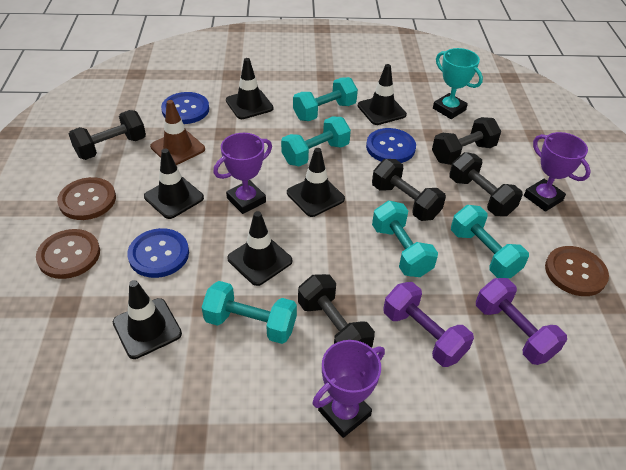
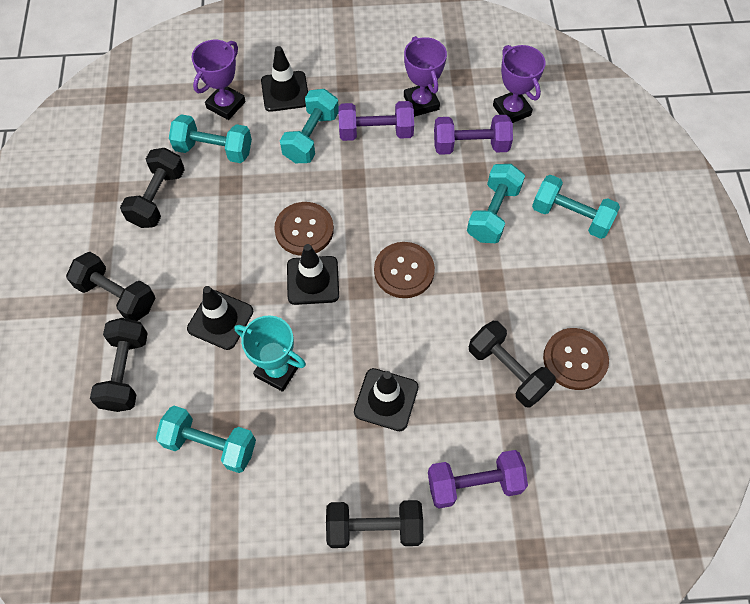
black traffic cone: 6 -> 4
blue button: 3 -> 0
brown traffic cone: 1 -> 0
purple dumbbell: 2 -> 3

